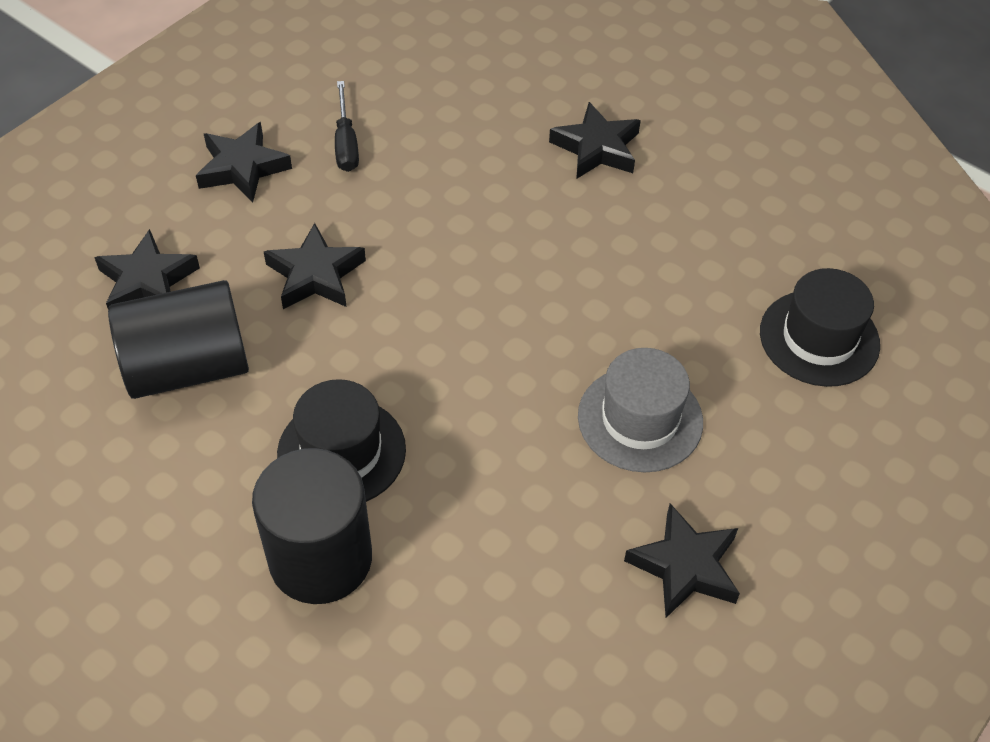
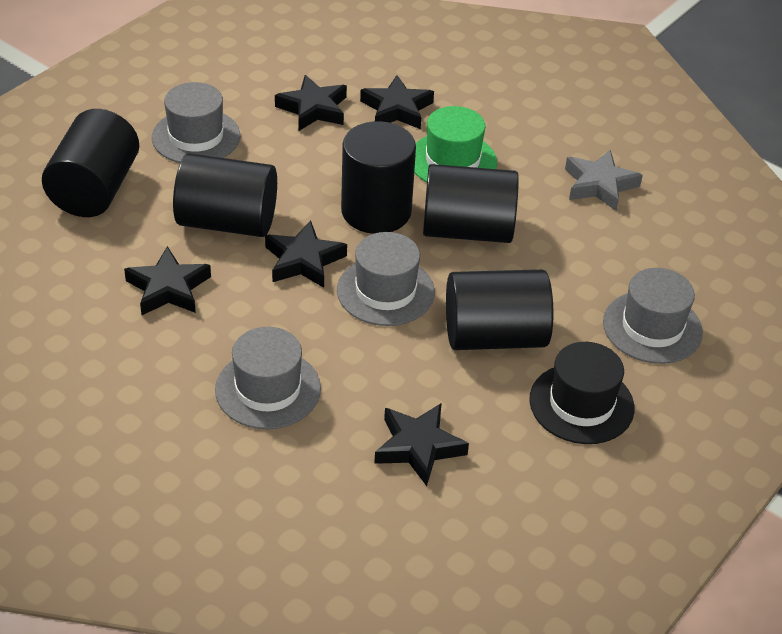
black cylinder: 2 -> 5
black hat: 2 -> 1
black screwdriver: 1 -> 0
green hat: 0 -> 1
grey hat: 1 -> 4
grey star: 0 -> 1

